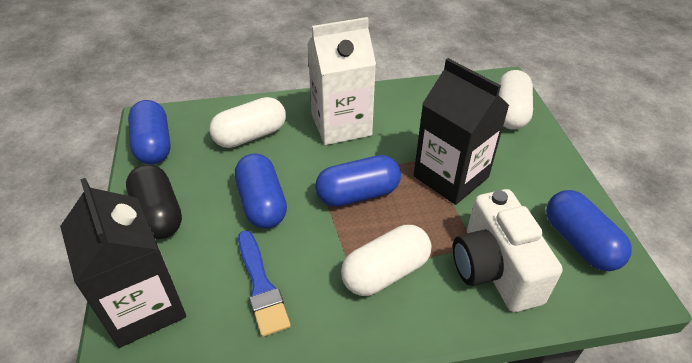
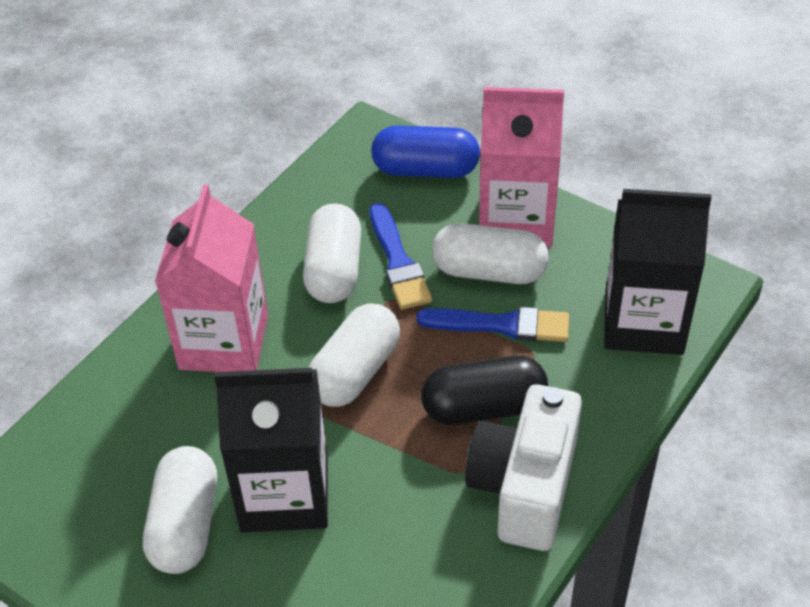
blue brush: 1 -> 2
blue capsule: 4 -> 1
pink carton: 0 -> 2
white capsule: 3 -> 4
white carton: 1 -> 0

